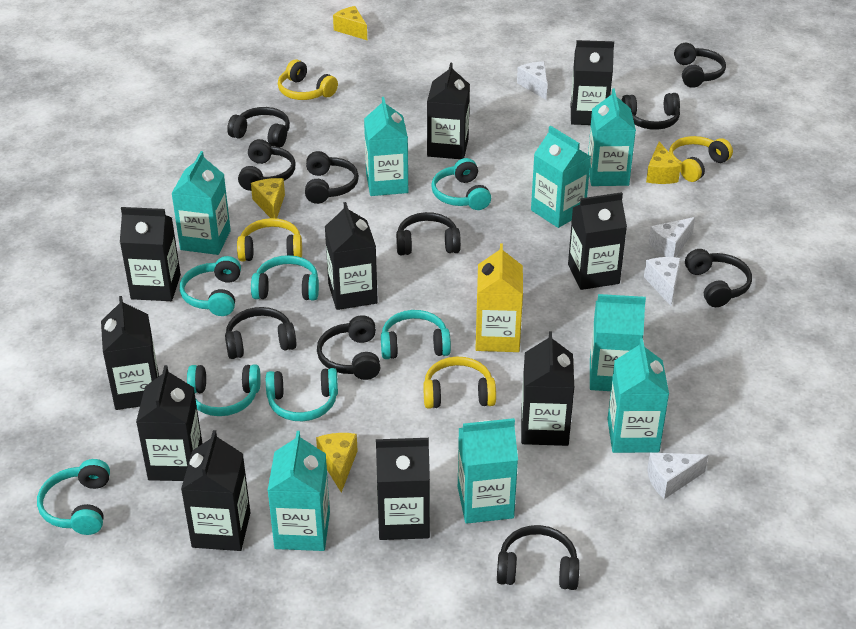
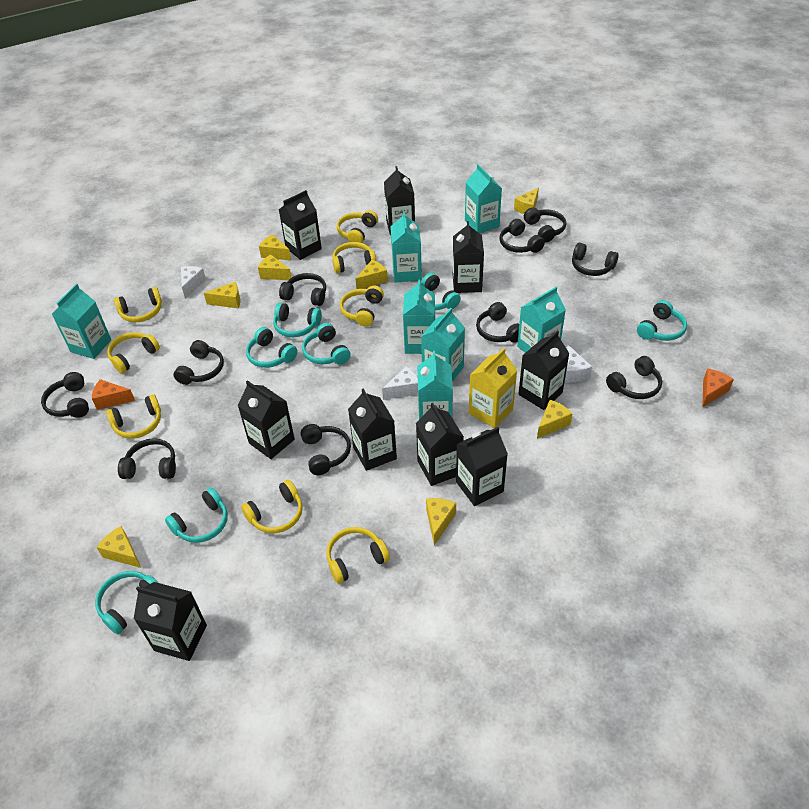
black carton: 10 -> 9
orange cheese: 0 -> 2
turquoise carton: 8 -> 7
white cheese: 4 -> 3
yellow cheese: 4 -> 8
yellow headphones: 4 -> 8

